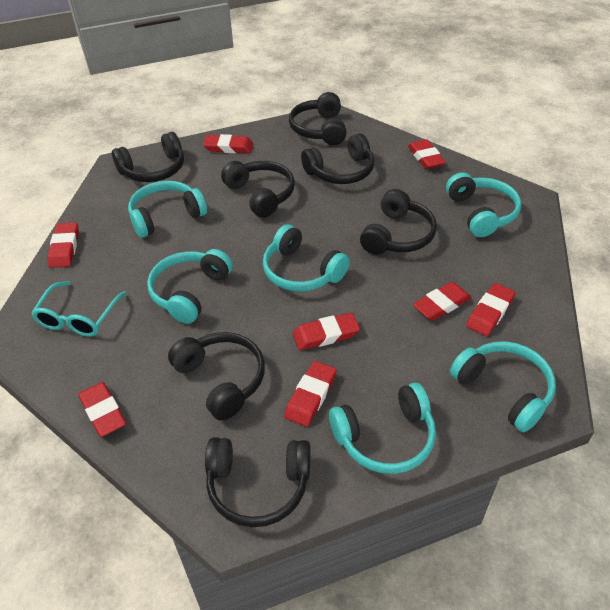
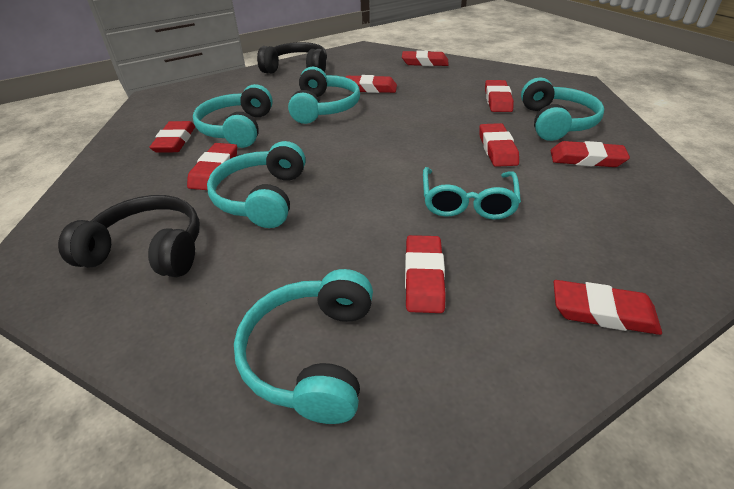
black headphones: 7 -> 2
red eraser: 8 -> 9
turquoise headphones: 6 -> 5

